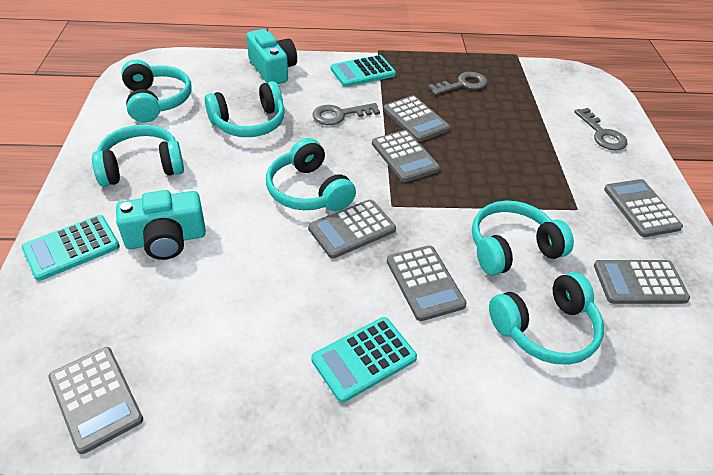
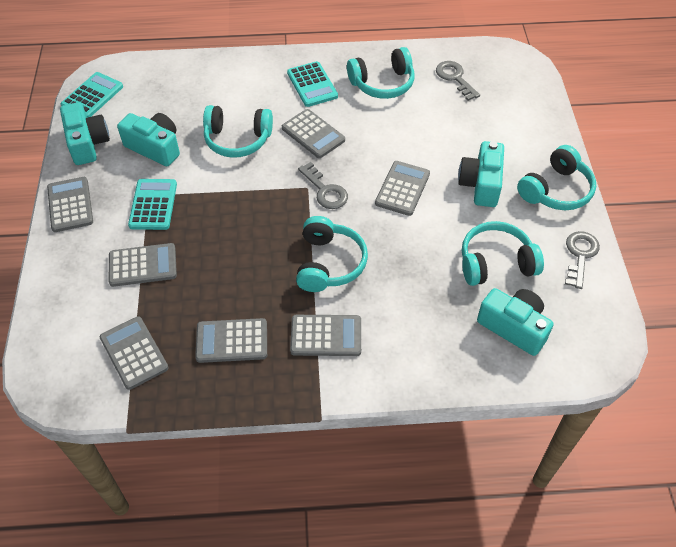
turquoise camera: 2 -> 4
turquoise headphones: 6 -> 5

